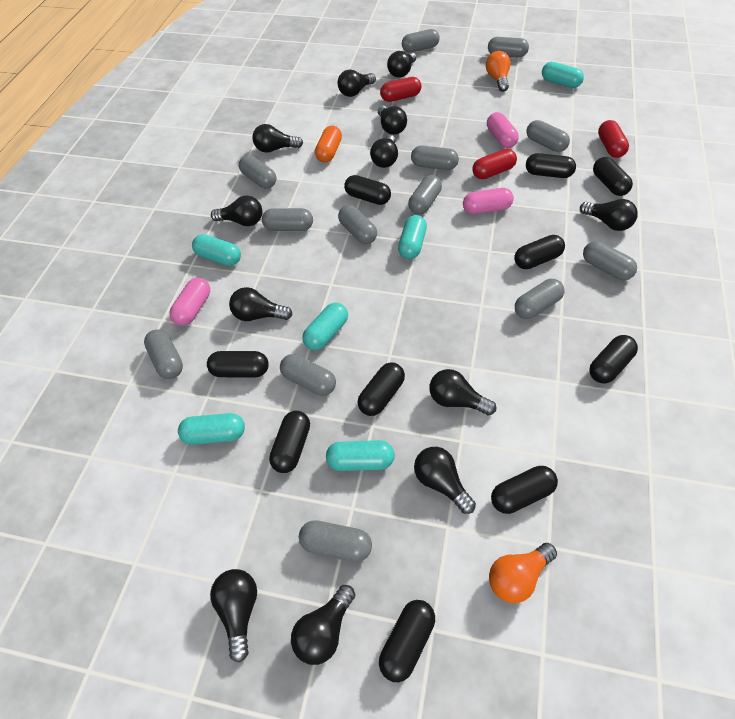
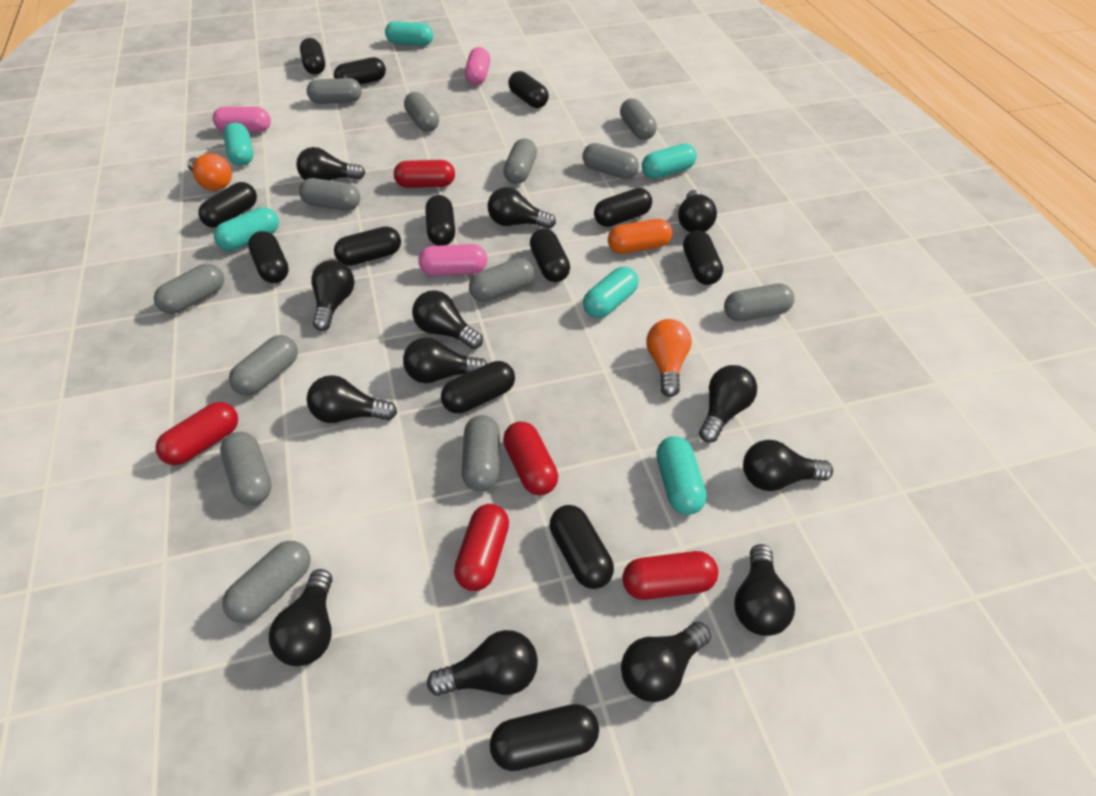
black capsule: 10 -> 13
black light bulb: 12 -> 13
red capsule: 3 -> 5

